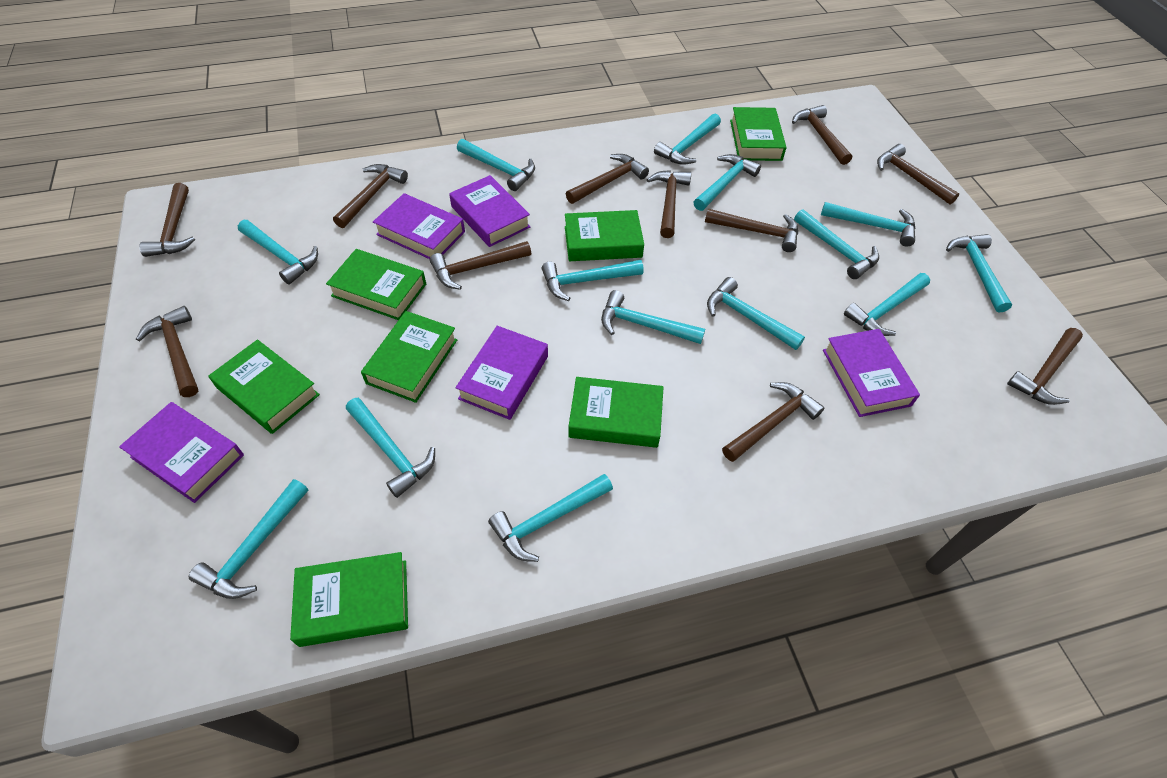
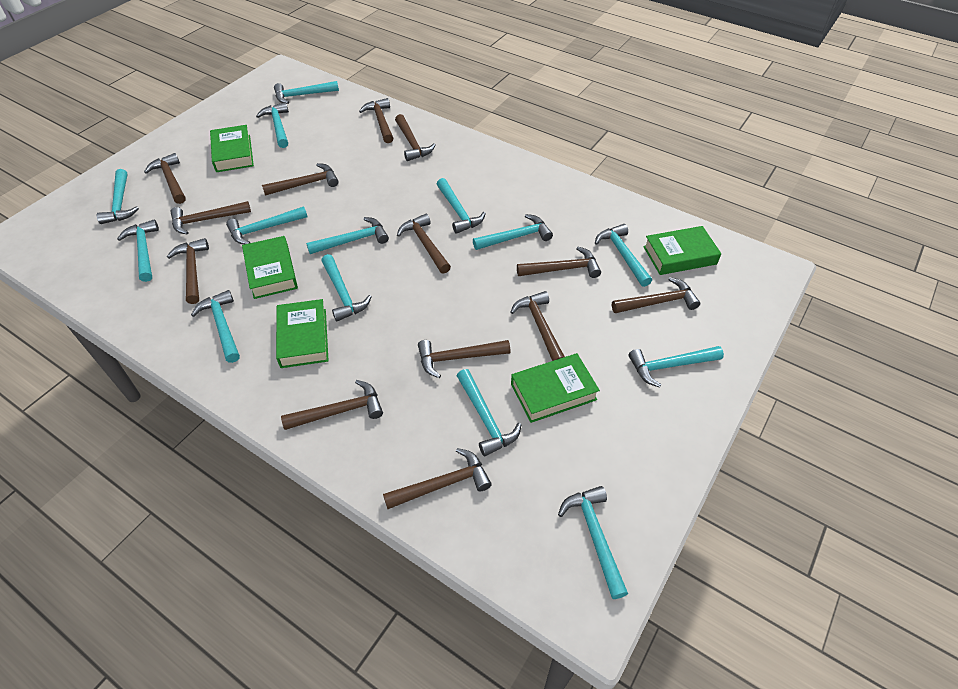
brown hammer: 11 -> 13
green book: 7 -> 5
purple book: 5 -> 0

